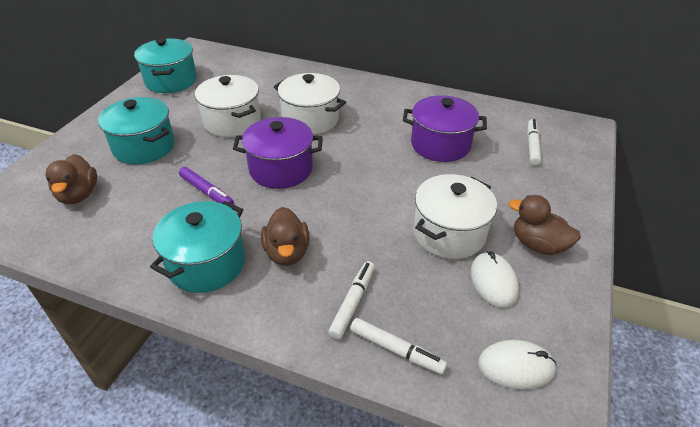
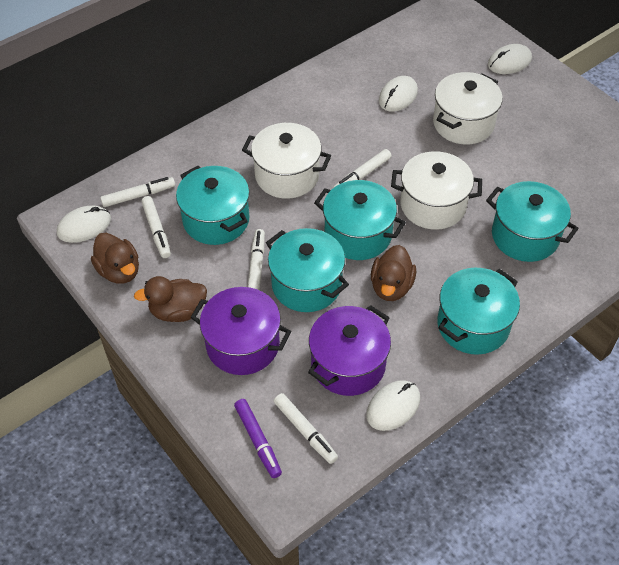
turquoise pot: 3 -> 5
white marker: 3 -> 5
white mouse: 2 -> 4

